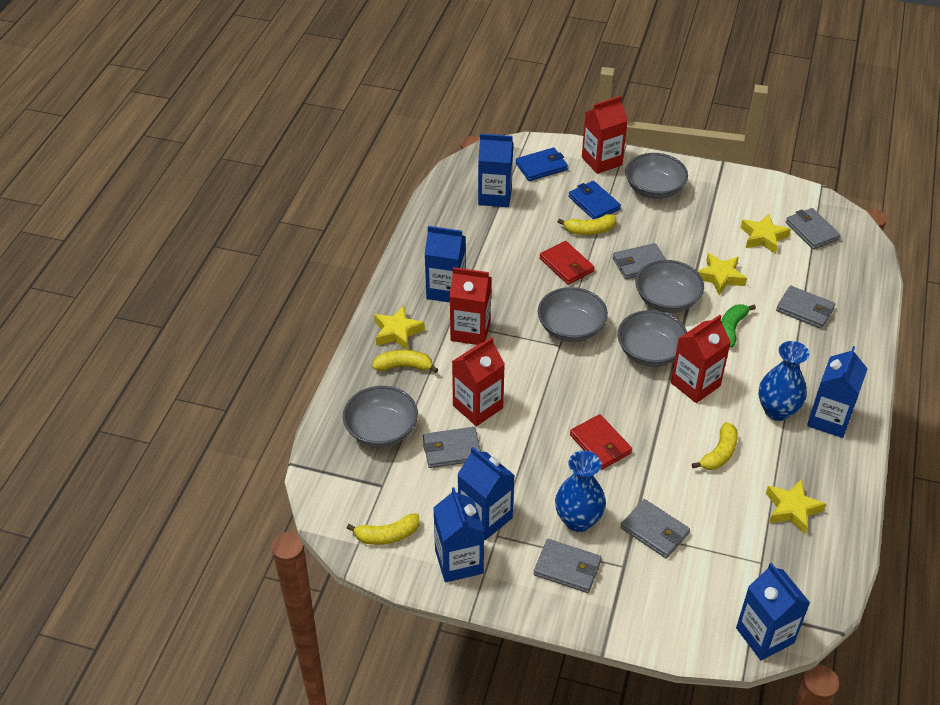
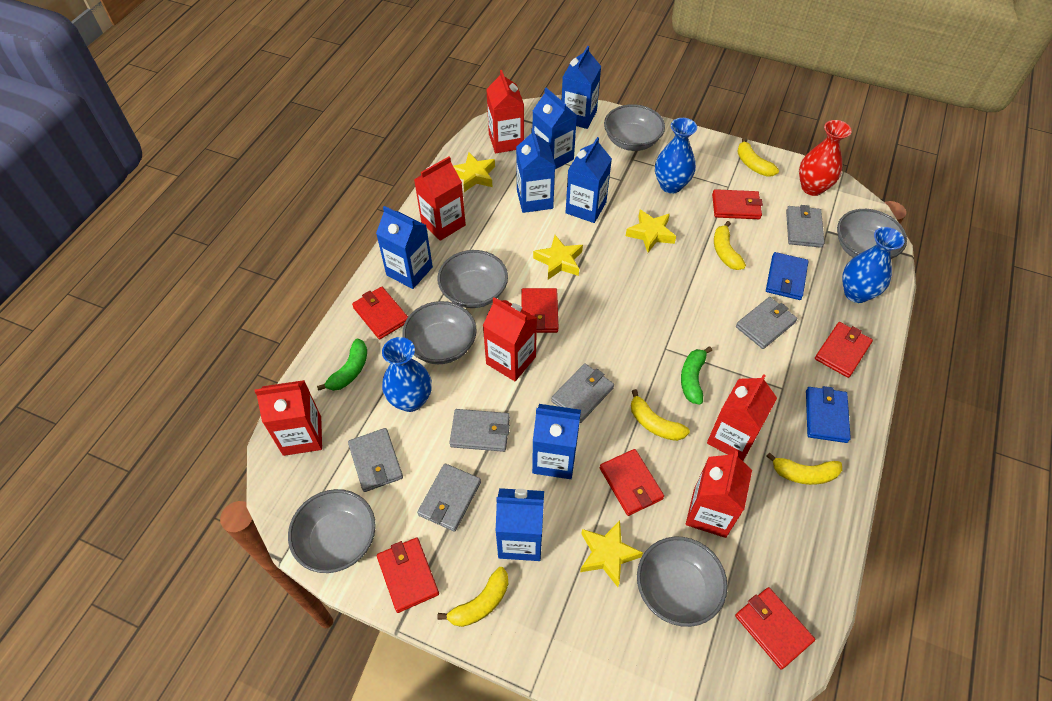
blue carton: 6 -> 7
blue vase: 2 -> 3
green banana: 1 -> 2
grey bowl: 5 -> 6
red carton: 4 -> 6
red vase: 0 -> 1
red wallet: 2 -> 7
yellow banana: 4 -> 5

